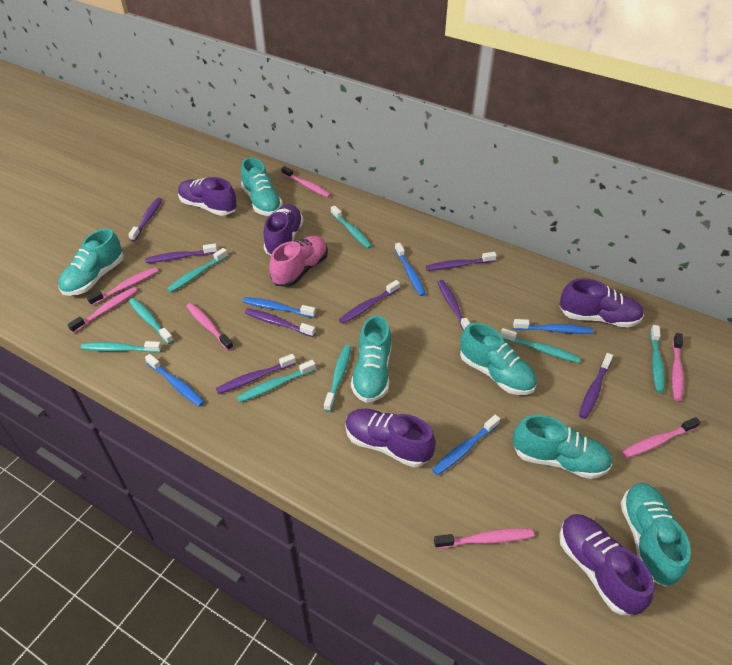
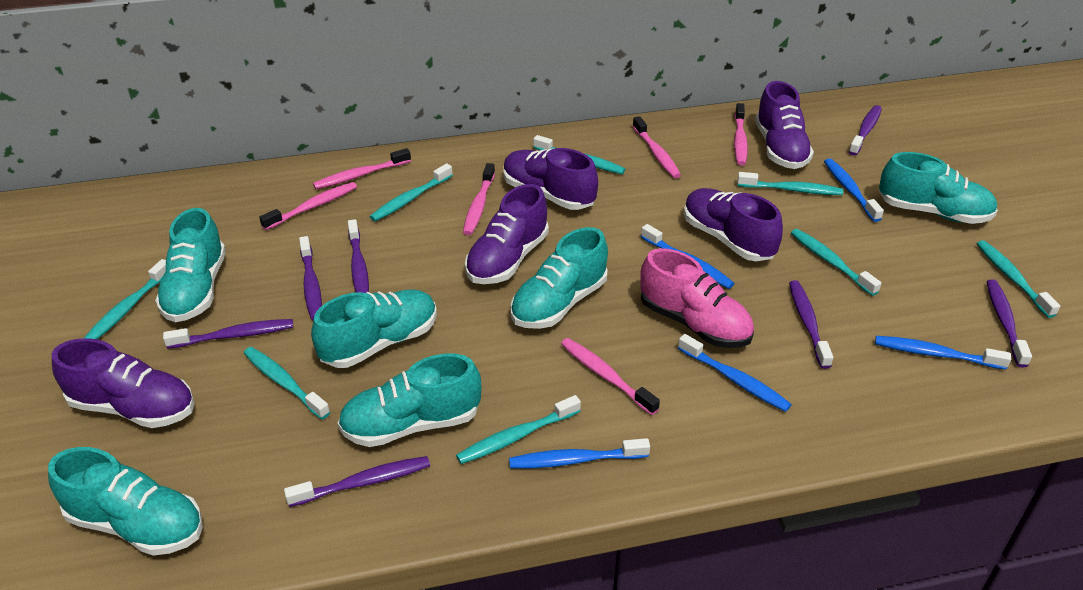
pink toothbrush: 7 -> 6
purple toothbrush: 8 -> 7

